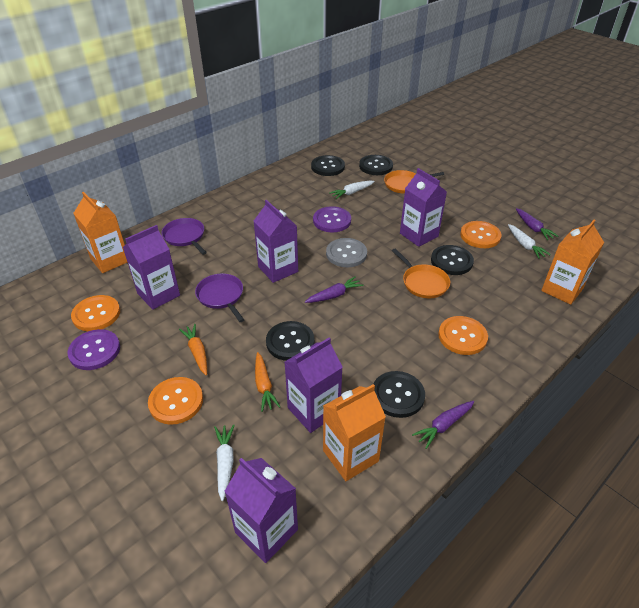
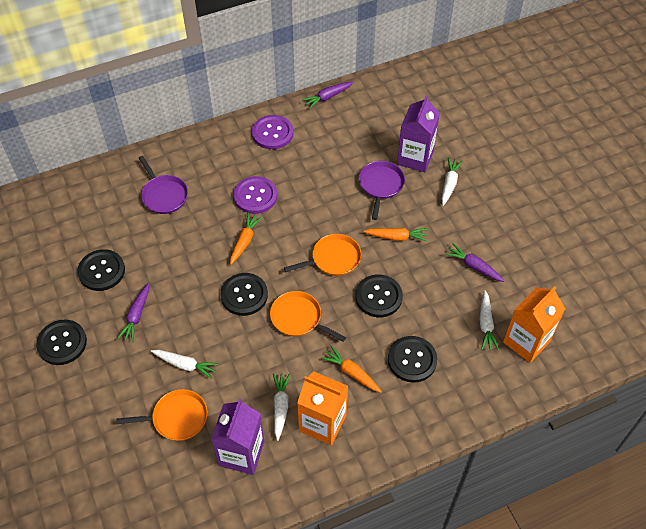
grey button: 1 -> 0
orange button: 4 -> 0
orange carrot: 2 -> 3
orange carton: 3 -> 2
orange pan: 2 -> 3
purple carton: 5 -> 2
white carrot: 3 -> 4

